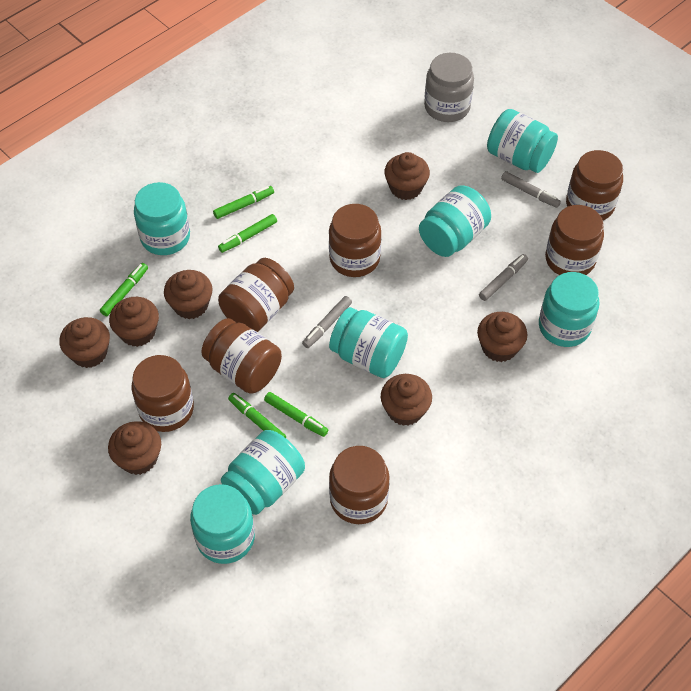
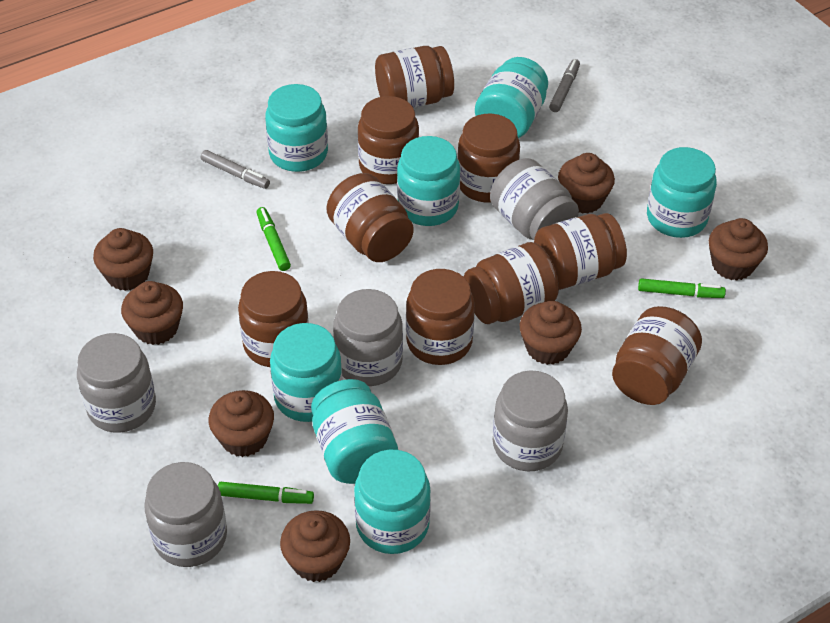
brown jar: 7 -> 9
green marker: 5 -> 3
grey jar: 1 -> 5
grey marker: 3 -> 2

